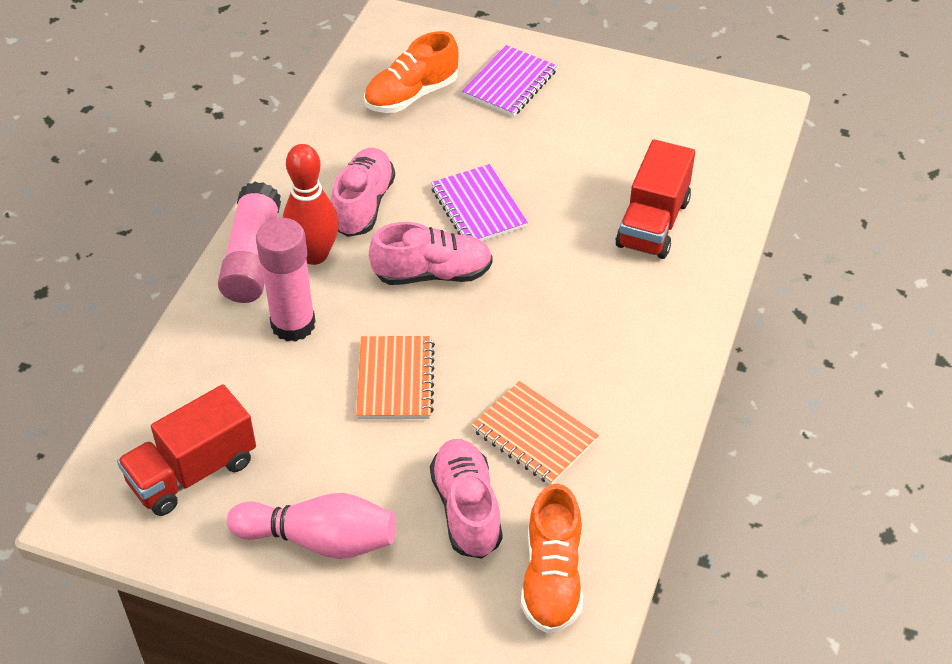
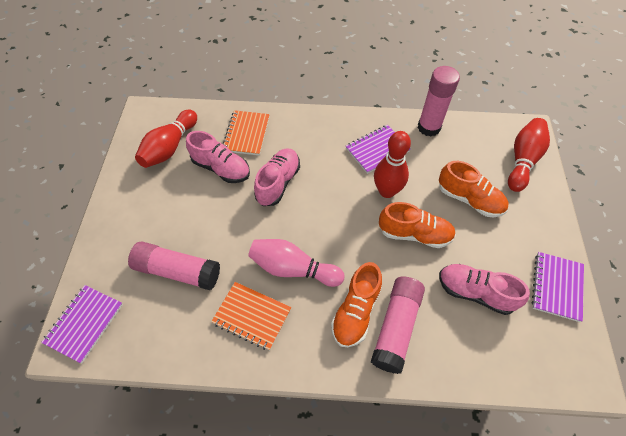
orange shoe: 2 -> 3
pink glue stick: 2 -> 3
purple notebook: 2 -> 3
red bowling pin: 1 -> 3
red truck: 2 -> 0

